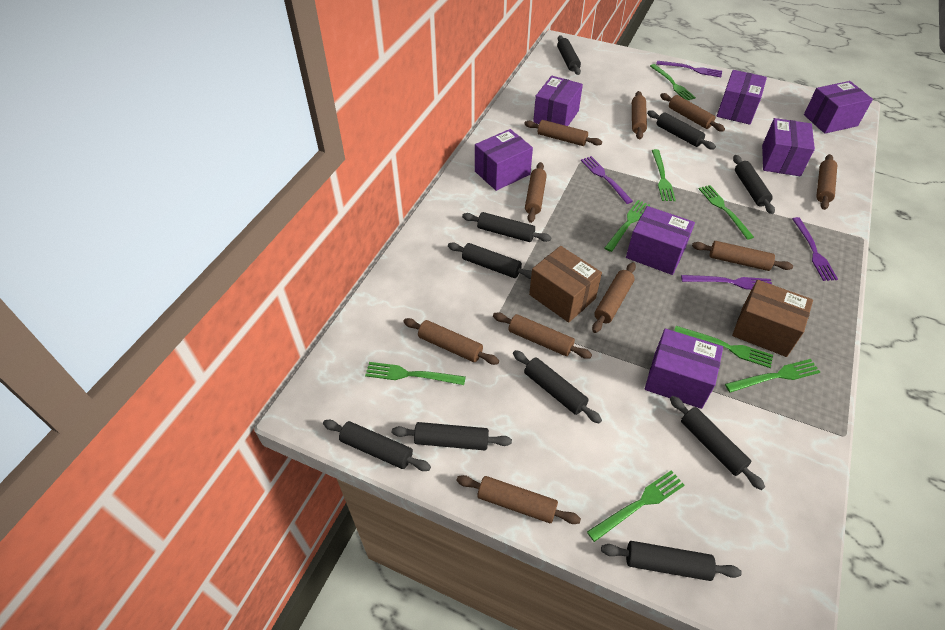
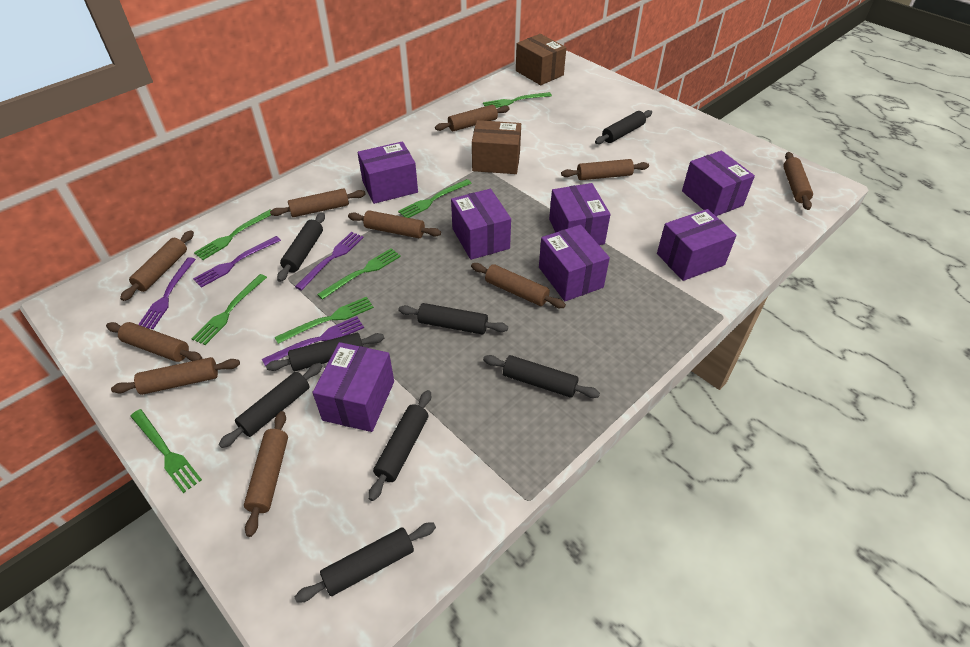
black rolling pin: 10 -> 8
green fork: 8 -> 7

